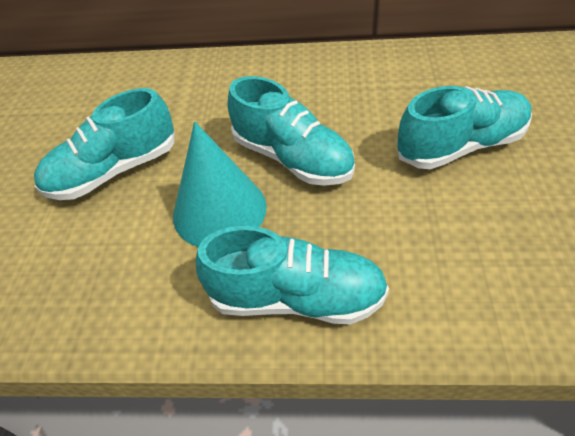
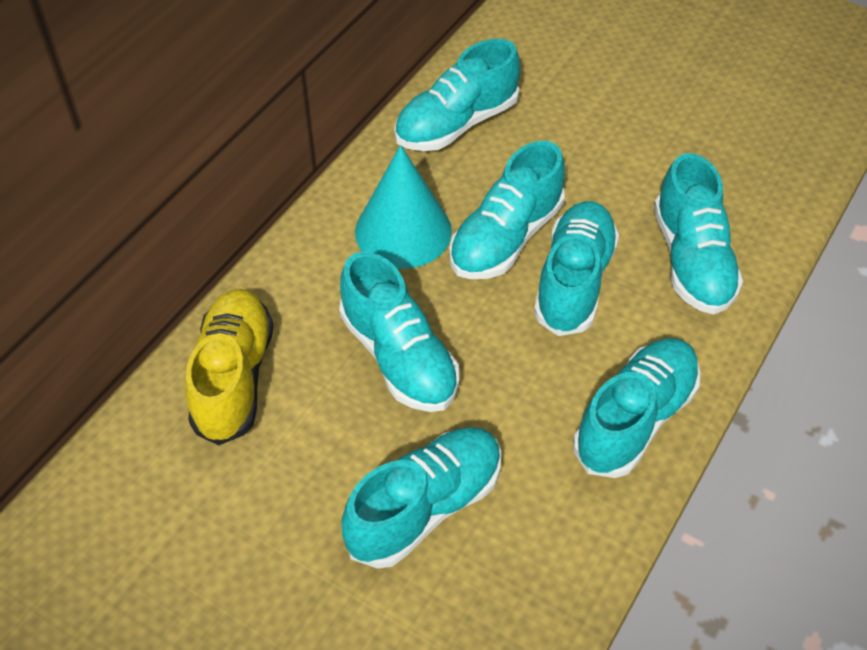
turquoise shoe: 4 -> 7
yellow shoe: 0 -> 1

